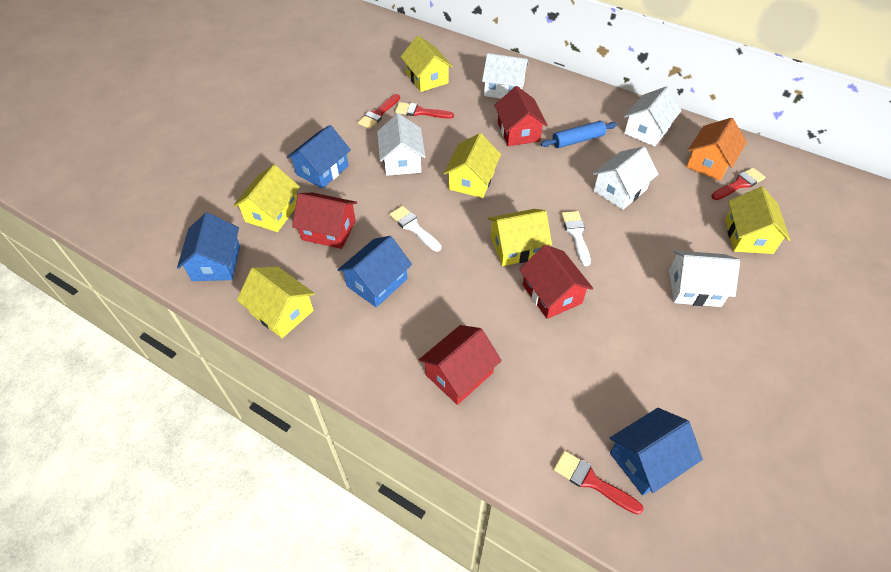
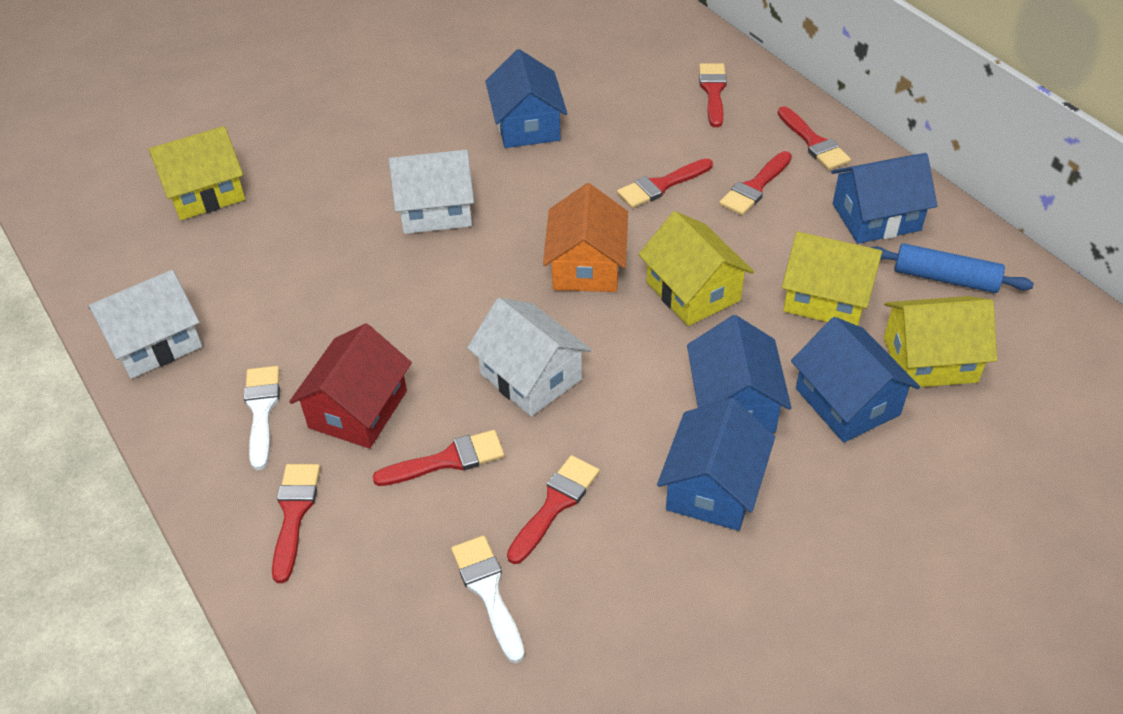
blue house: 4 -> 5
red brush: 4 -> 7
red house: 4 -> 1
white house: 5 -> 3
yellow house: 6 -> 4

